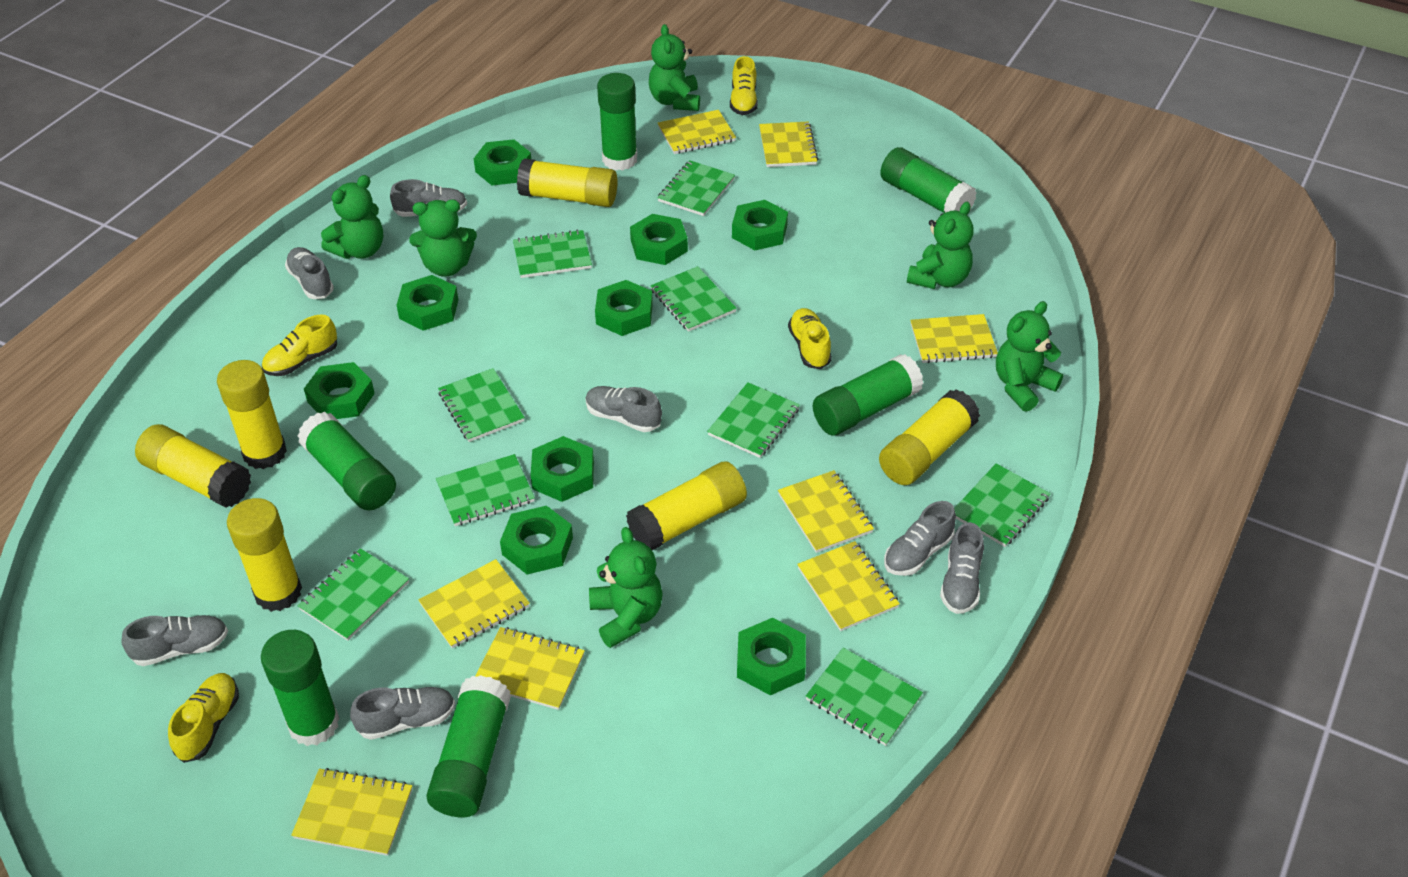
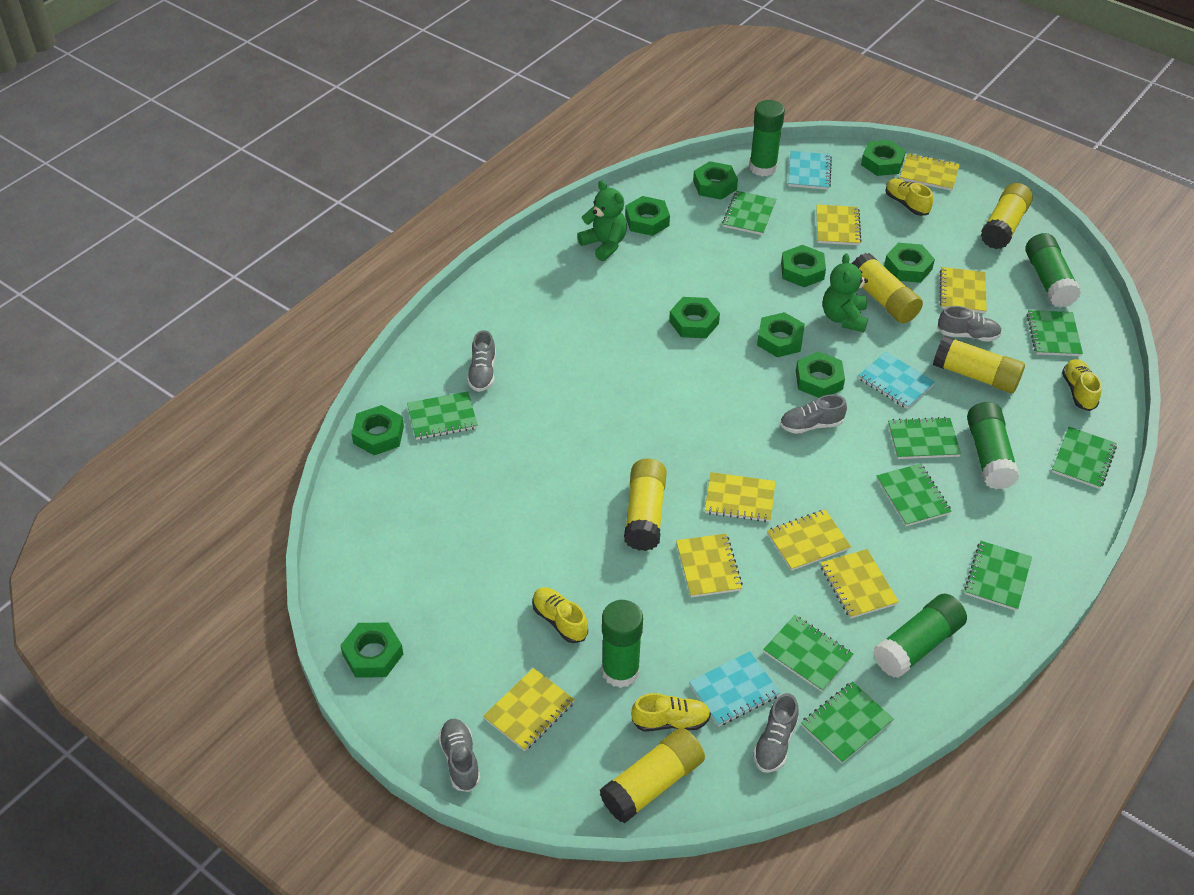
green glue stick: 6 -> 5
green nut: 9 -> 10
green teddy bear: 6 -> 2
grey shoe: 7 -> 5
turquoise notebook: 0 -> 3
yellow glue stick: 6 -> 5

